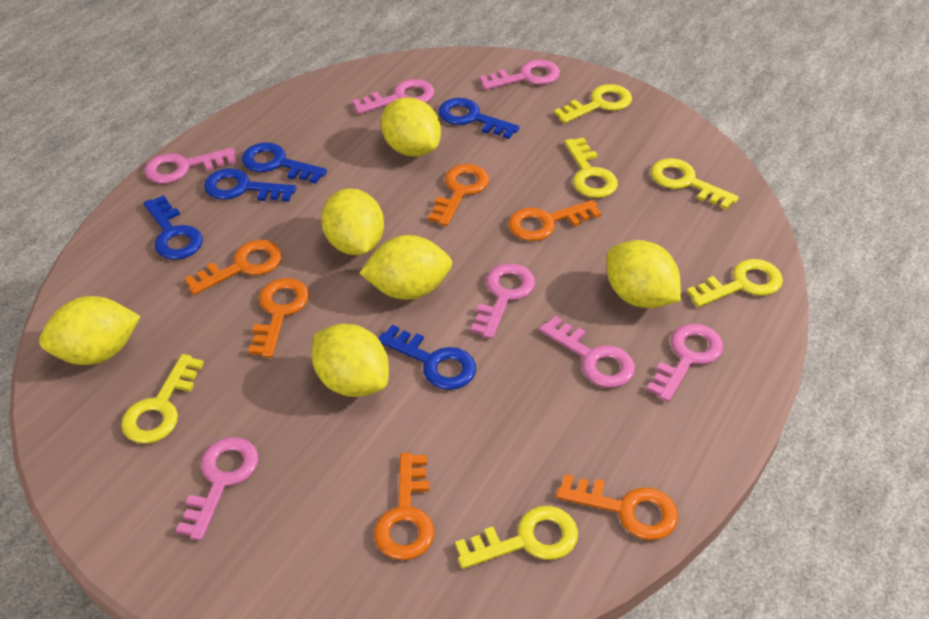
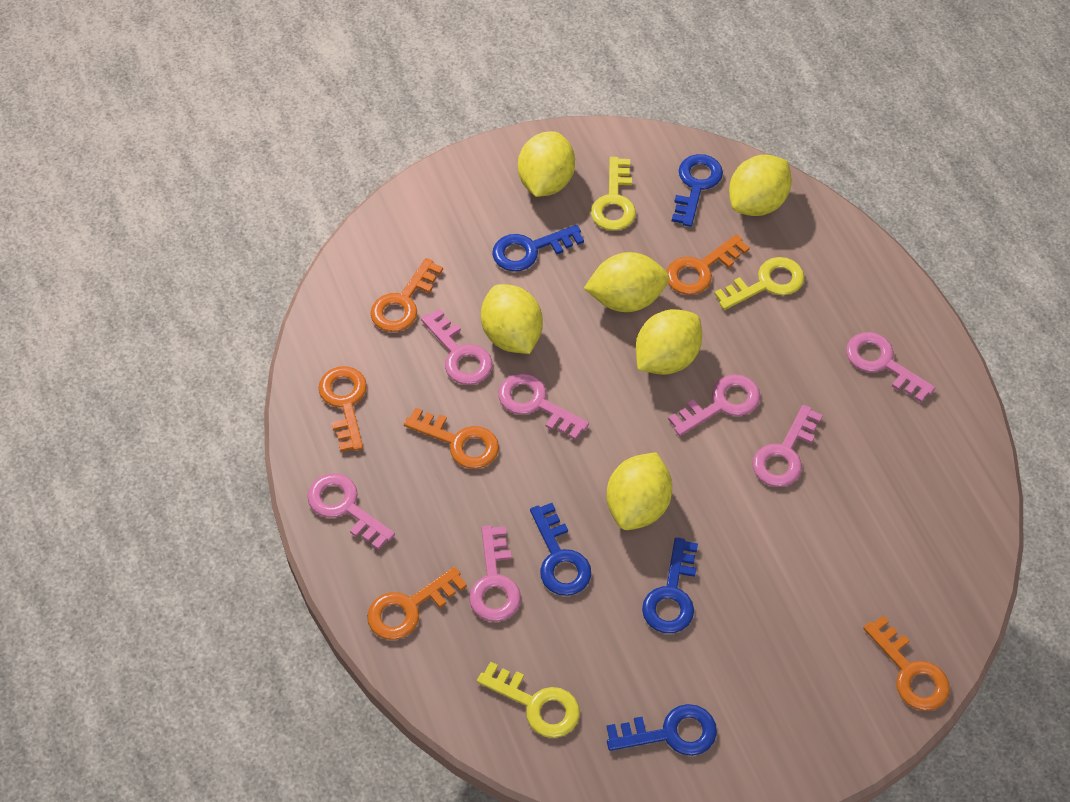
yellow key: 6 -> 3

